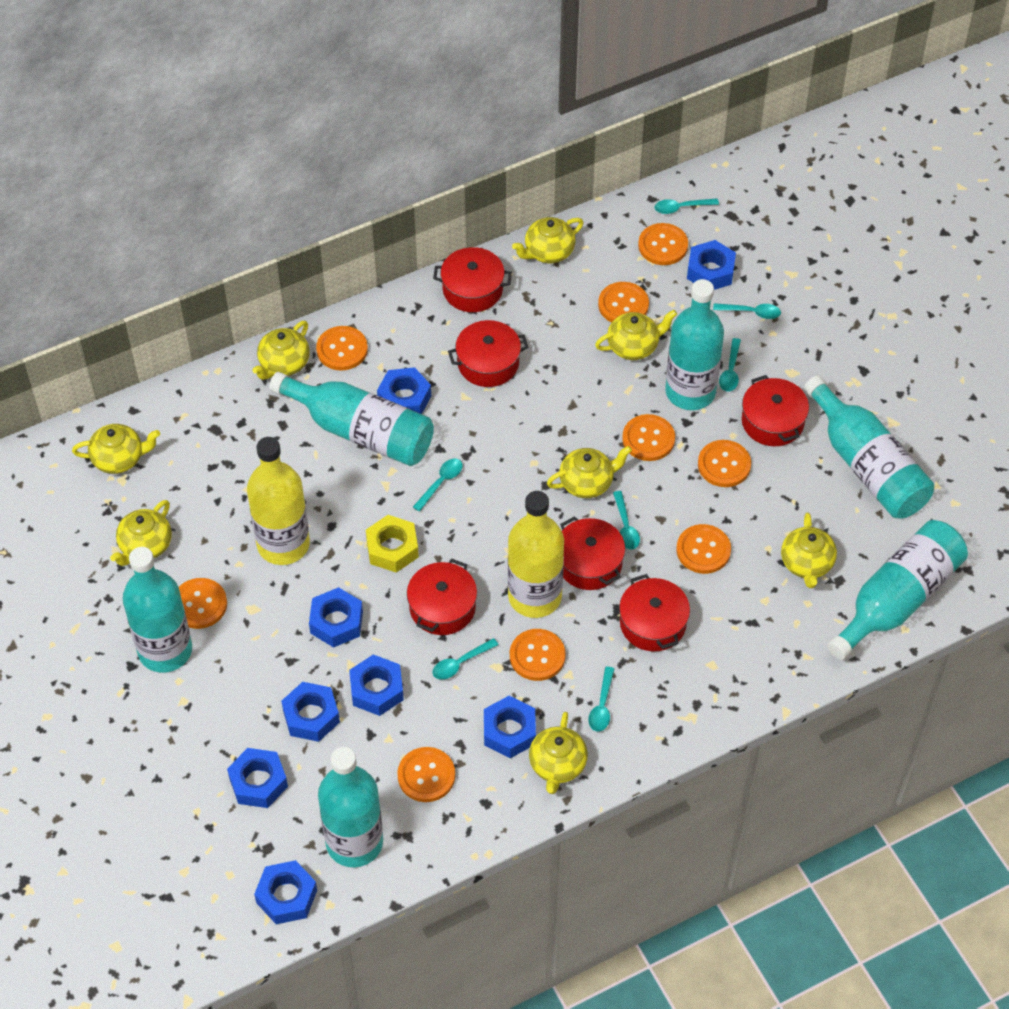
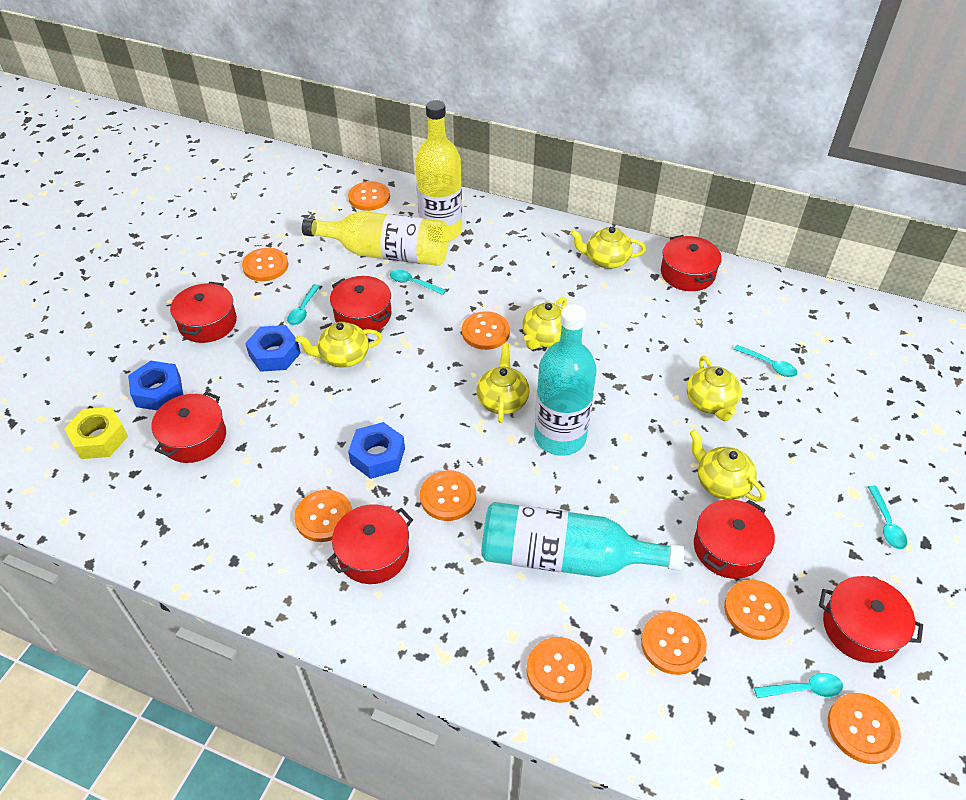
blue nut: 8 -> 3
red pot: 6 -> 7
turquoise bottle: 6 -> 2
turquoise spoon: 7 -> 5
yellow teapot: 8 -> 6

